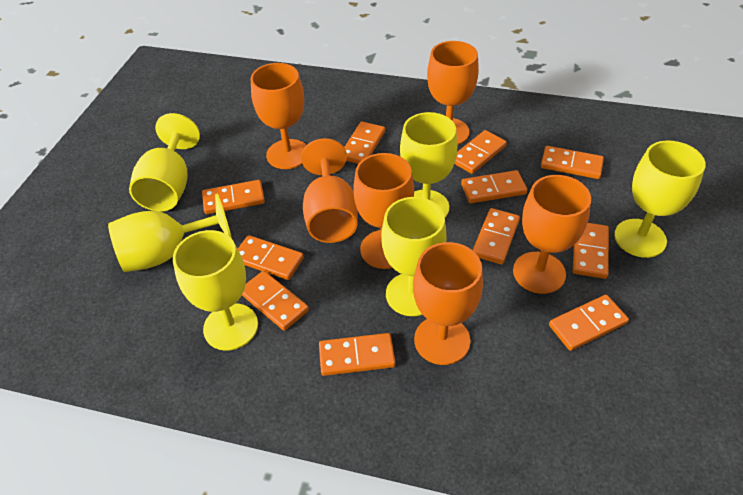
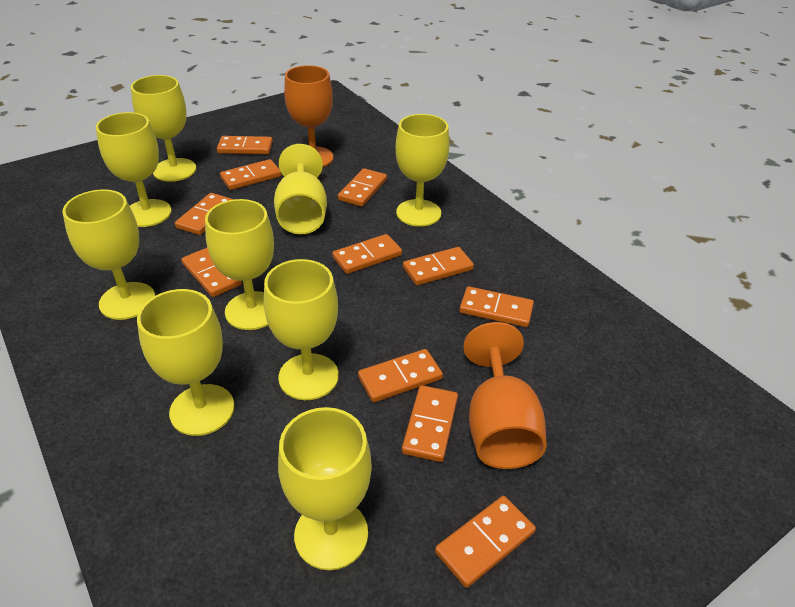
orange goblet: 6 -> 2
yellow goblet: 6 -> 9

